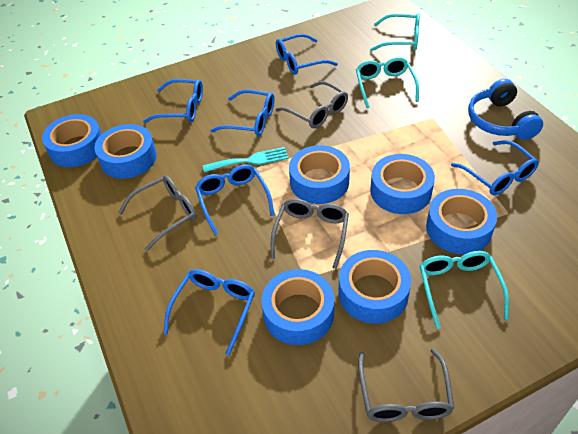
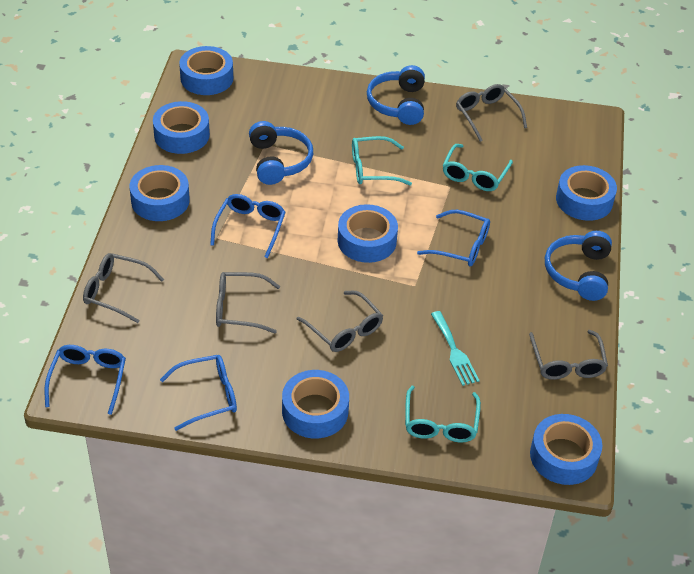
blue glasses: 6 -> 4
blue headphones: 1 -> 3
grey glasses: 4 -> 5

